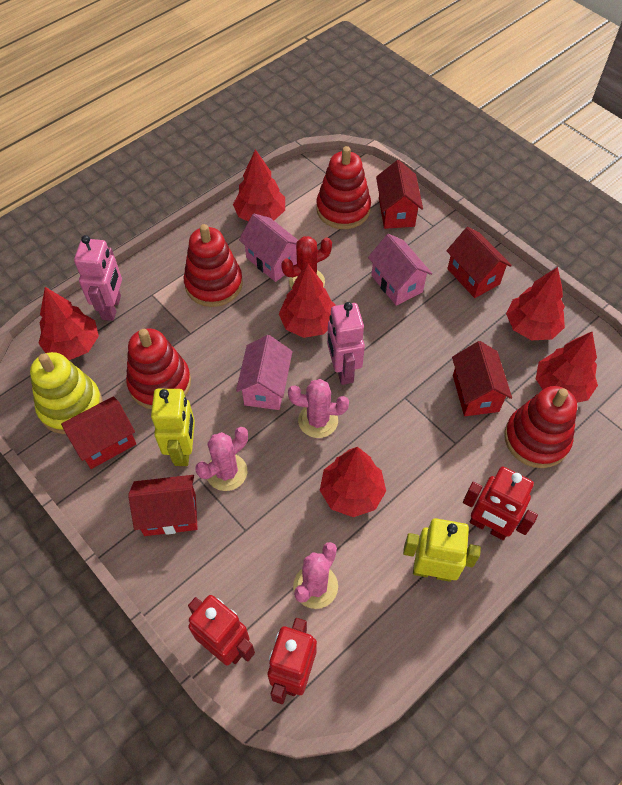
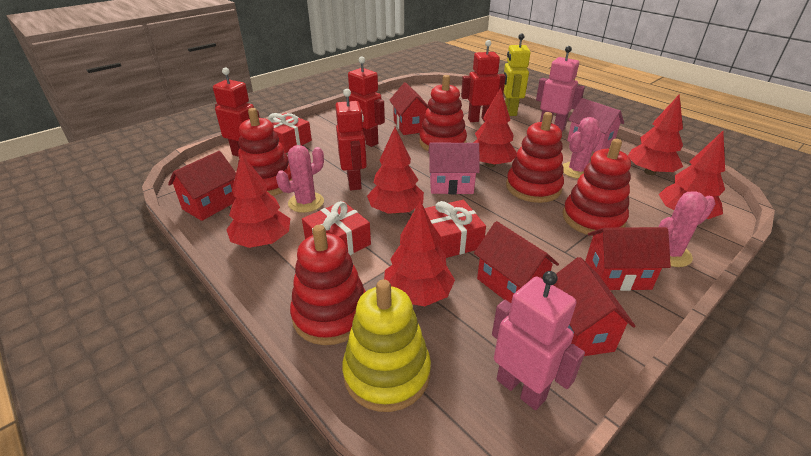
pink house: 3 -> 2
red cactus: 1 -> 0
red gift: 0 -> 3
red robot: 3 -> 4
red stacking toy: 4 -> 5
yellow robot: 2 -> 1

